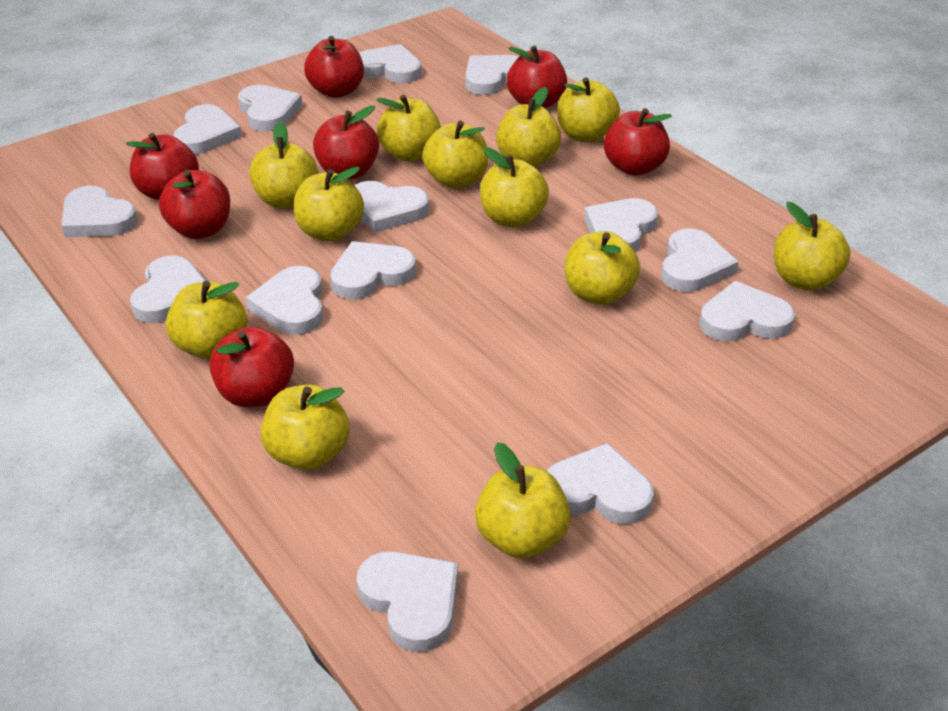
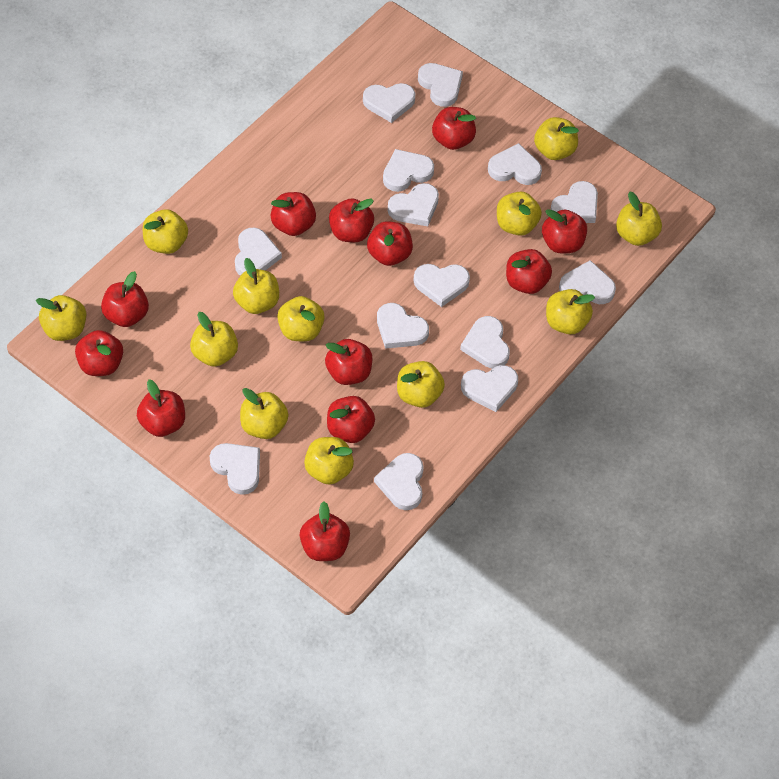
red apple: 7 -> 12

